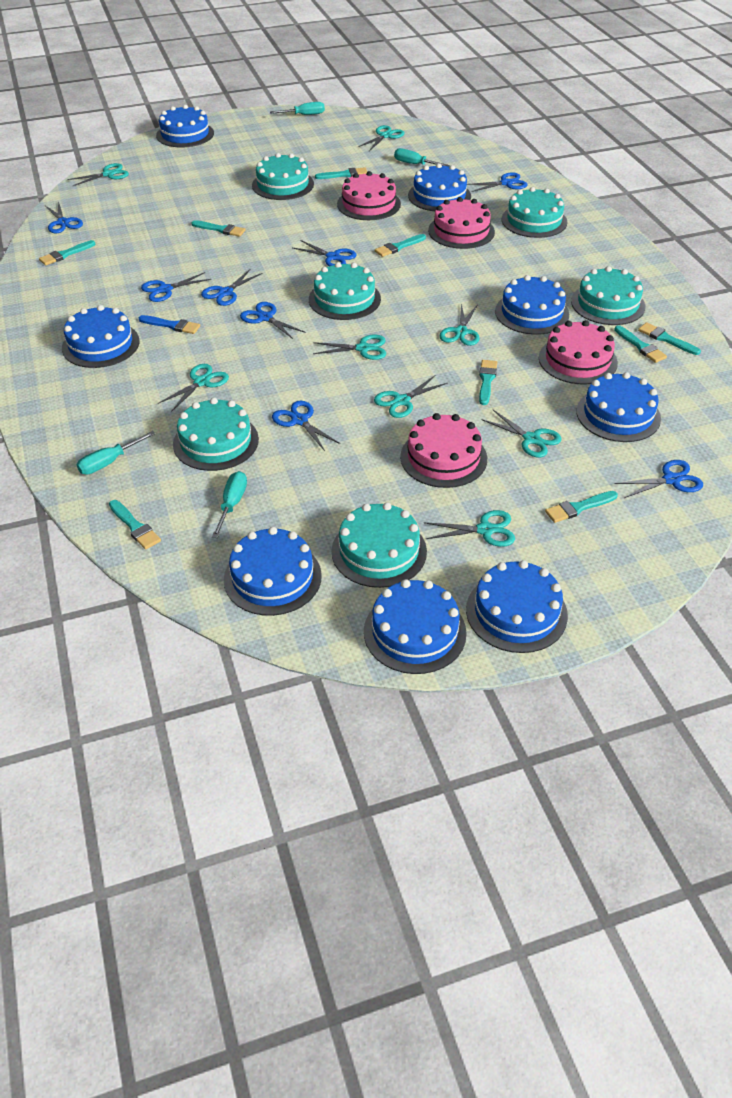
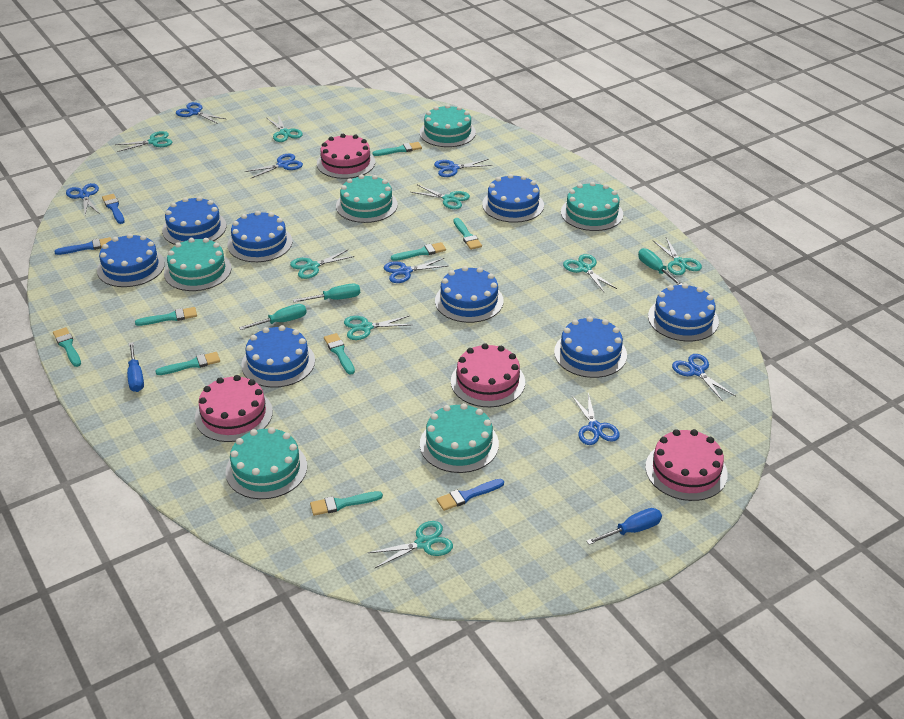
blue brush: 1 -> 3
blue scissors: 8 -> 7
blue screwdriver: 0 -> 2
turquoise brush: 9 -> 8
turquoise screwdriver: 4 -> 3

